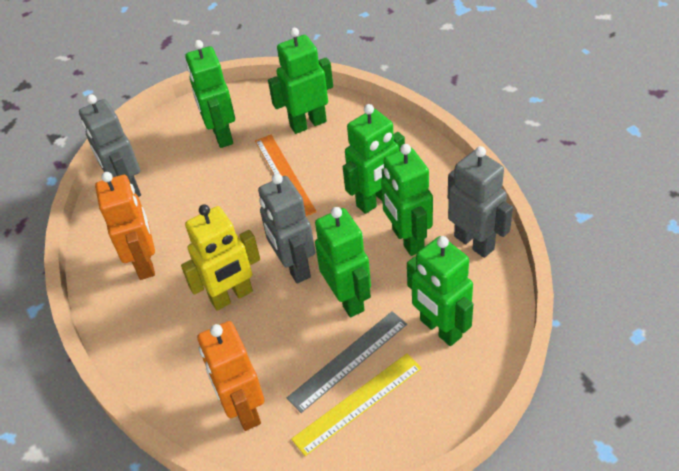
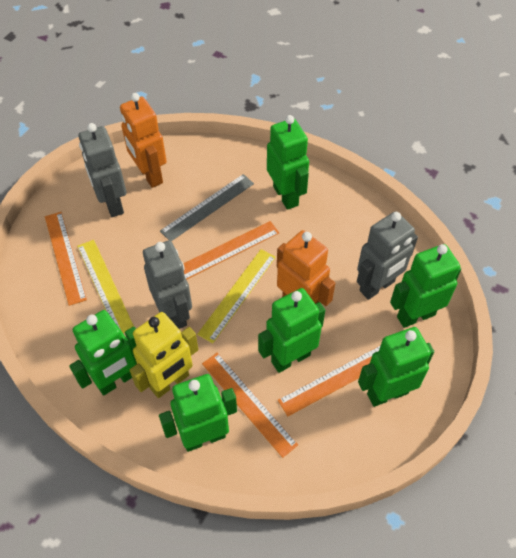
orange ruler: 1 -> 4
yellow ruler: 1 -> 2

